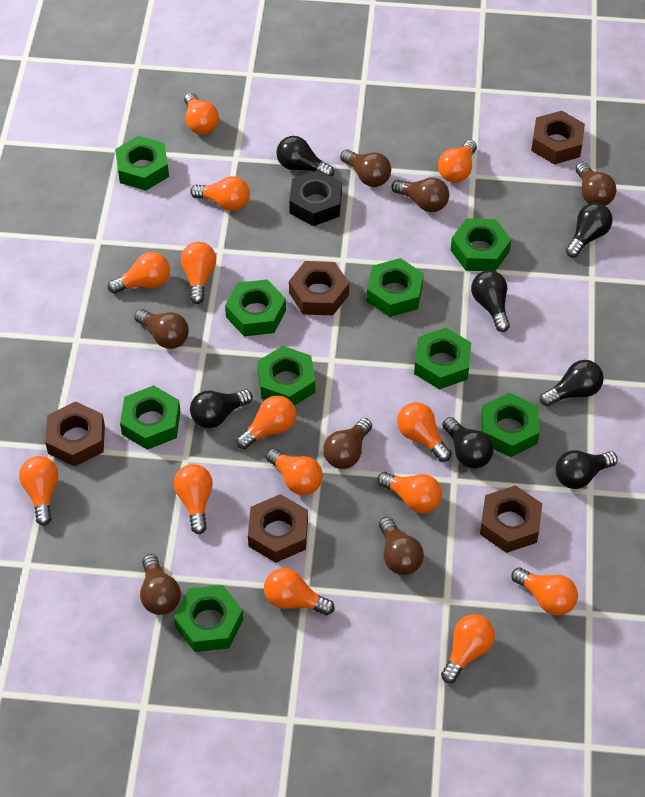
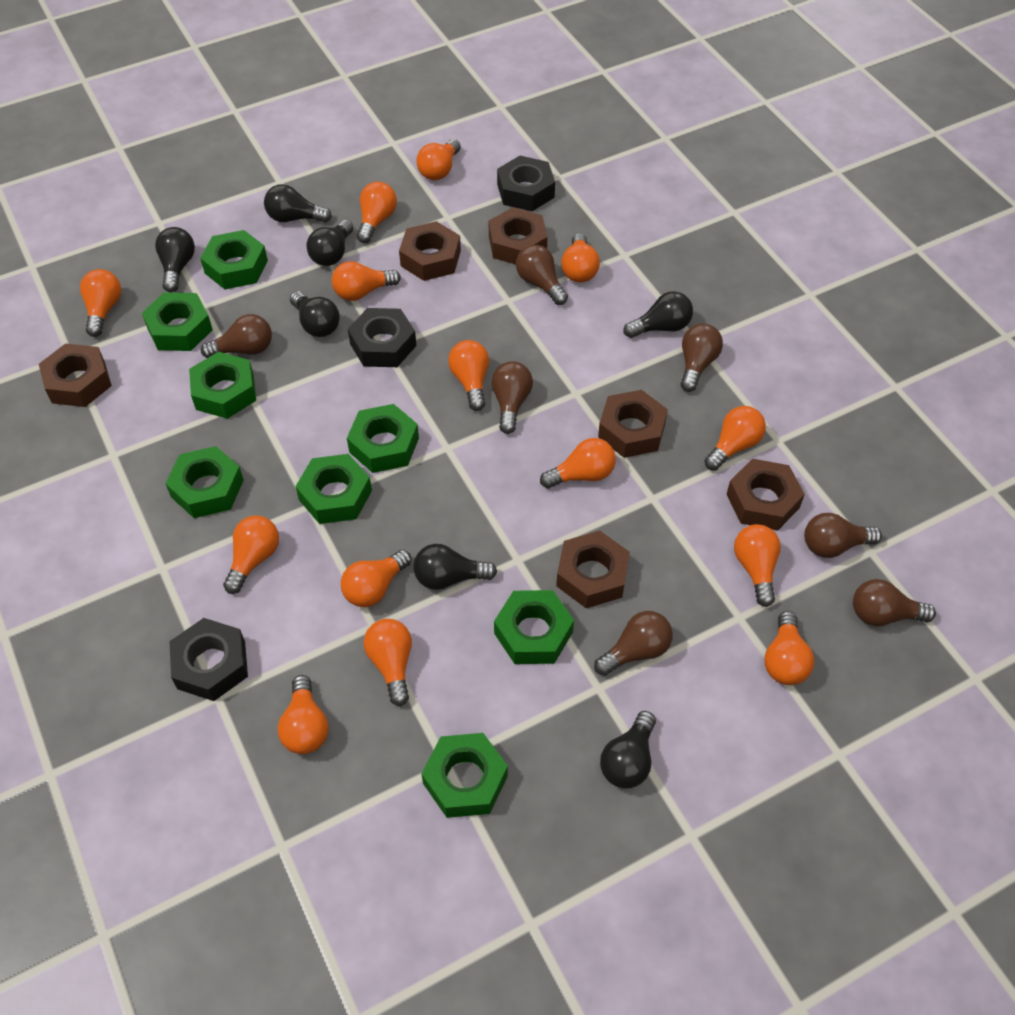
black nut: 1 -> 3
brown nut: 5 -> 6
green nut: 9 -> 8

